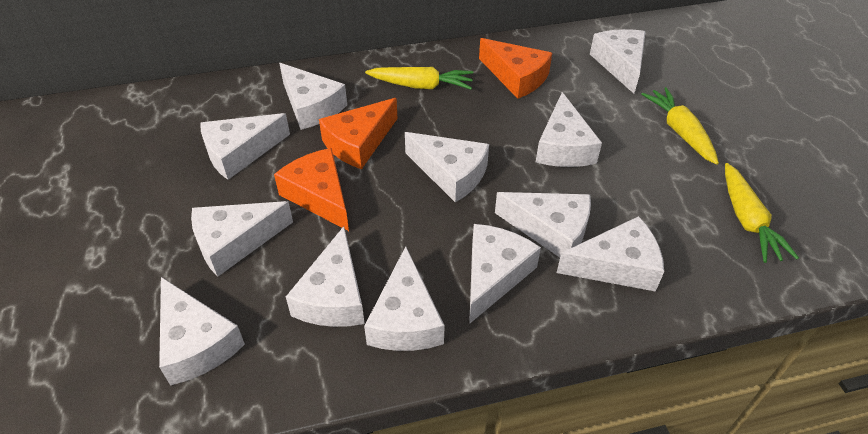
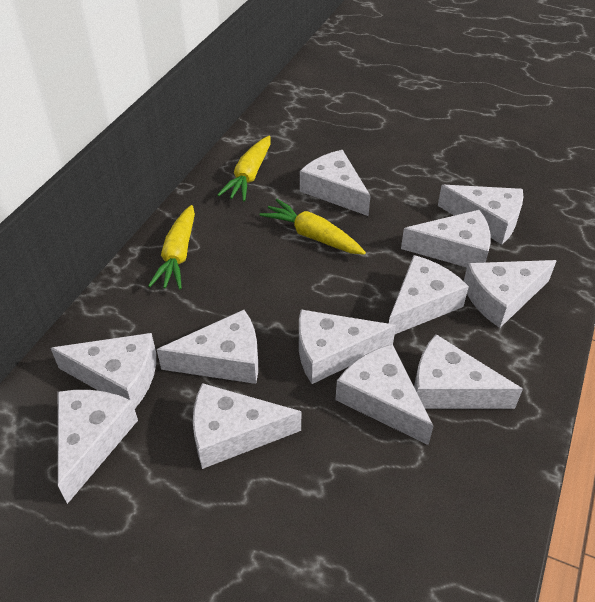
orange cheese: 3 -> 0

